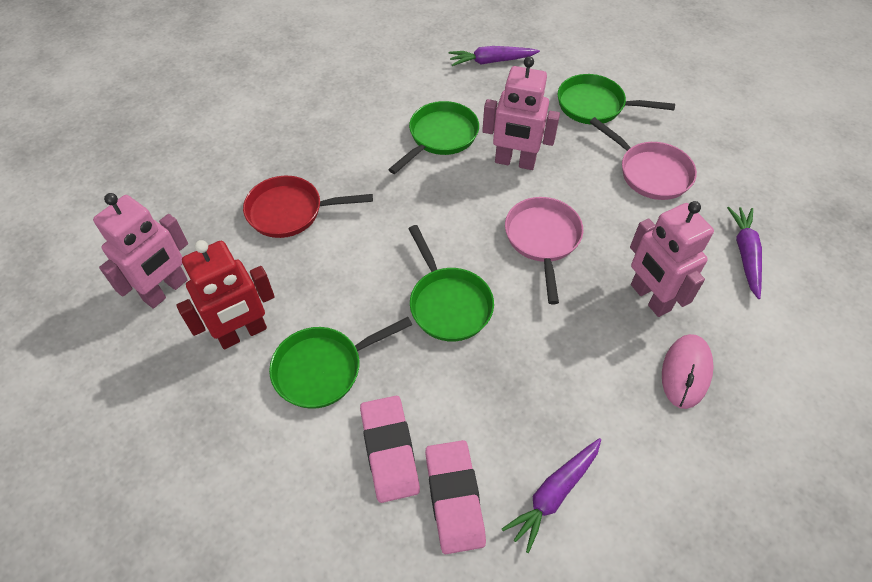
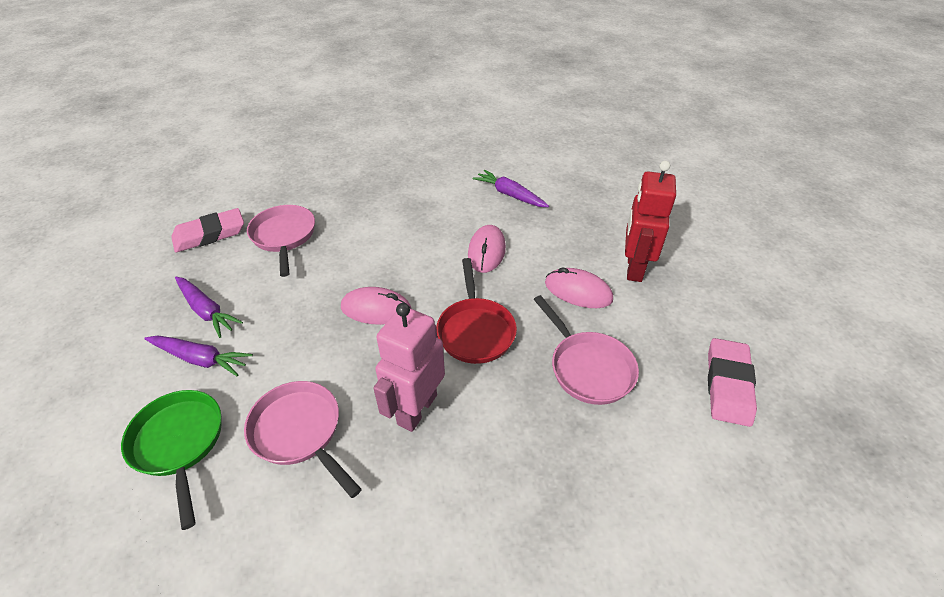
green pan: 4 -> 1
pink mouse: 1 -> 3
pink pan: 2 -> 3
pink robot: 3 -> 1

